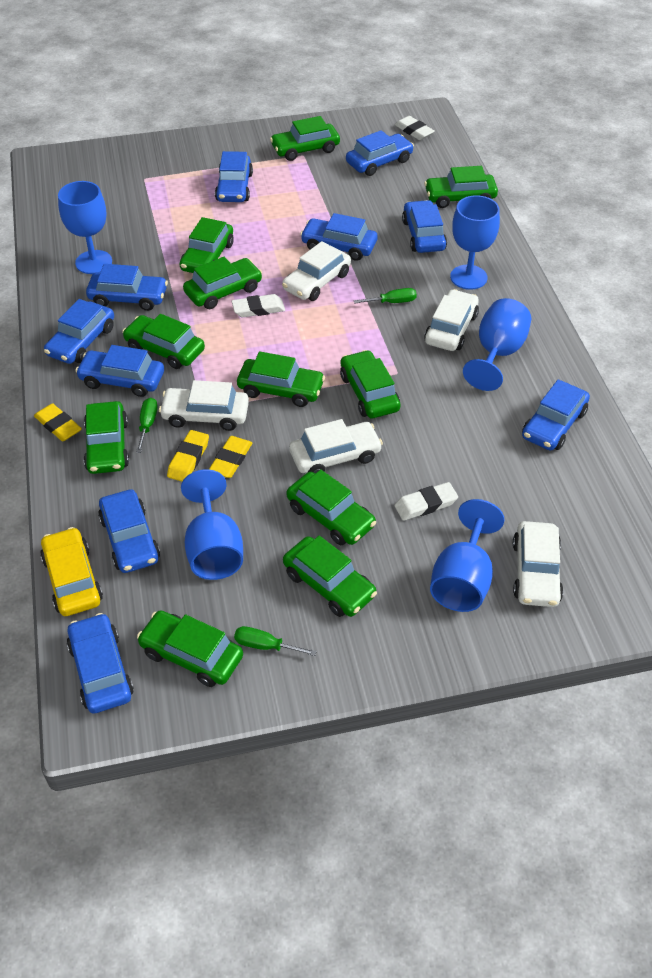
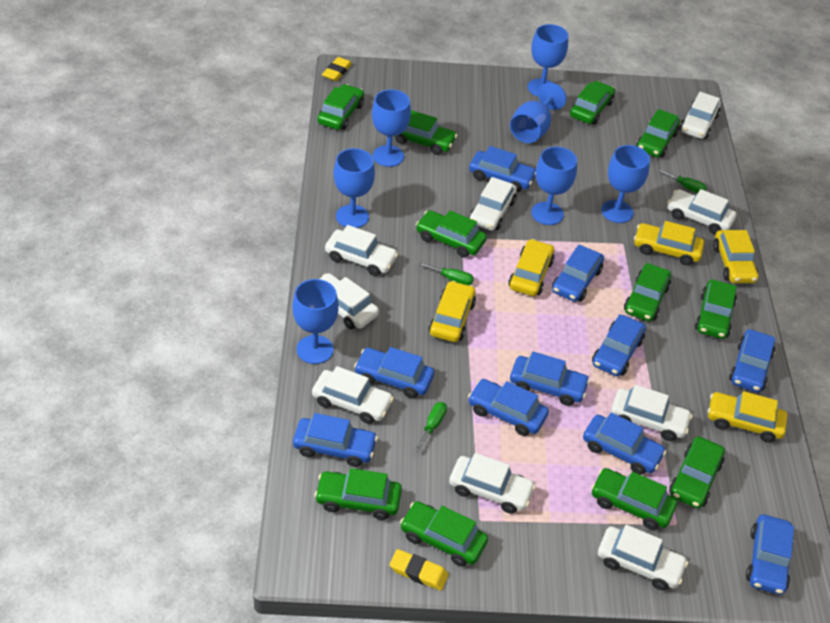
blue goblet: 5 -> 7
white car: 5 -> 9
white eraser: 3 -> 0
yellow car: 1 -> 5
yellow eraser: 3 -> 2

